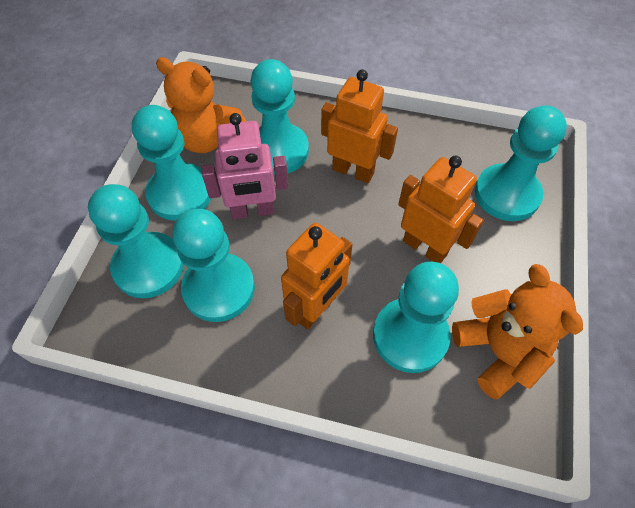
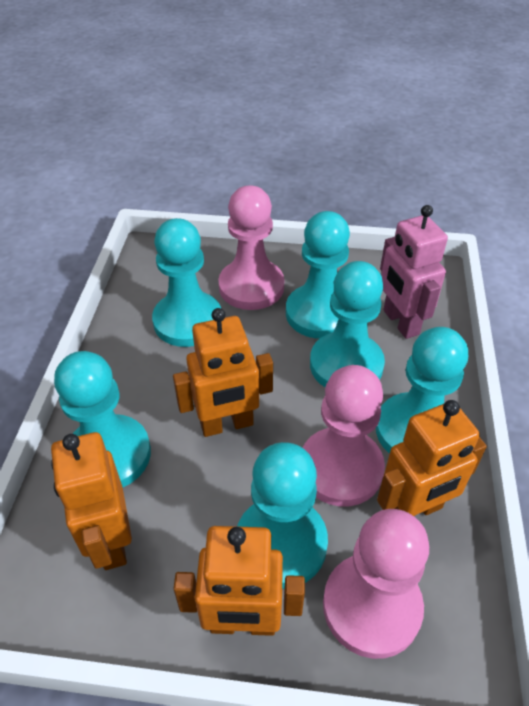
orange robot: 3 -> 4
orange teddy bear: 2 -> 0
pink pawn: 0 -> 3

